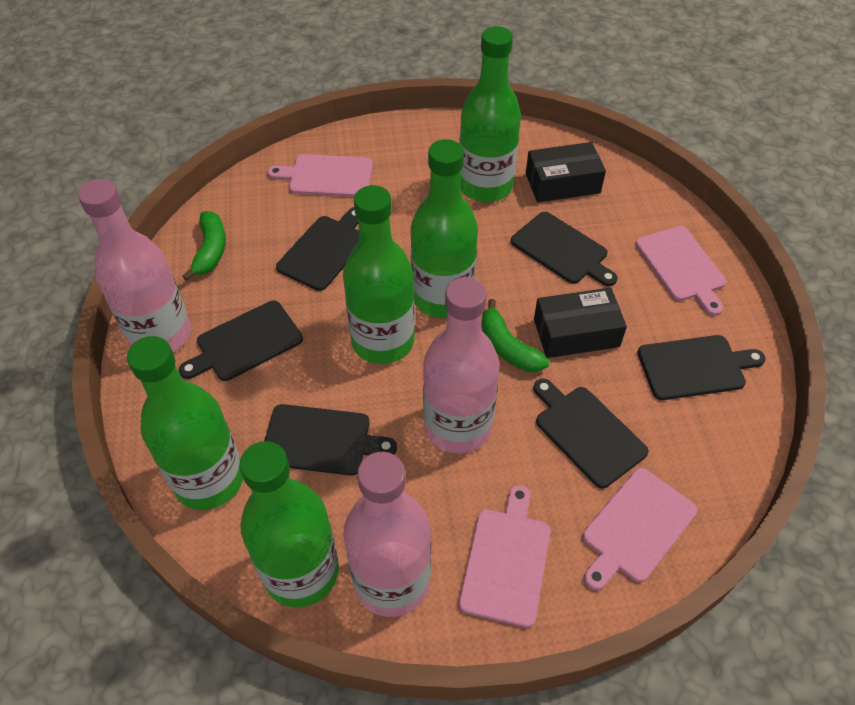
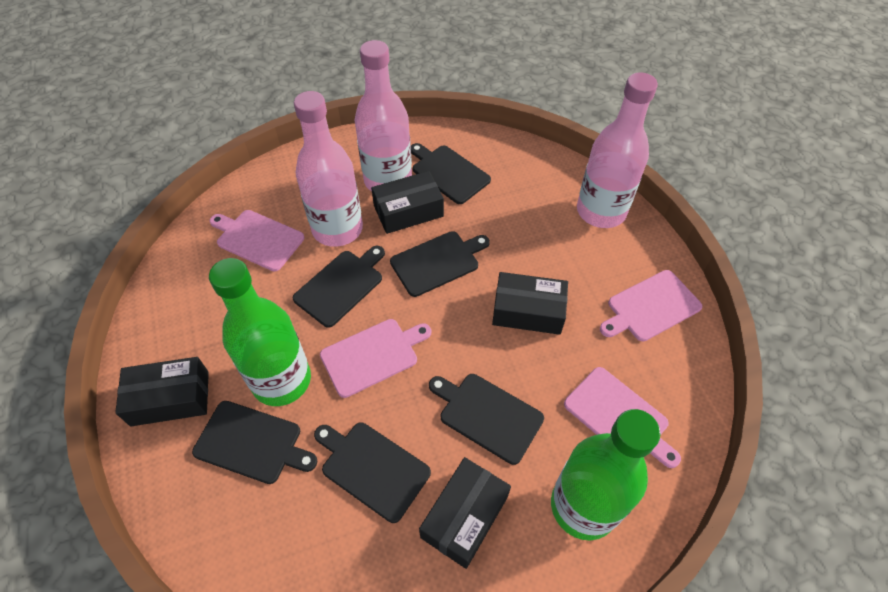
black box: 2 -> 4
green banana: 2 -> 0
green bottle: 5 -> 2

